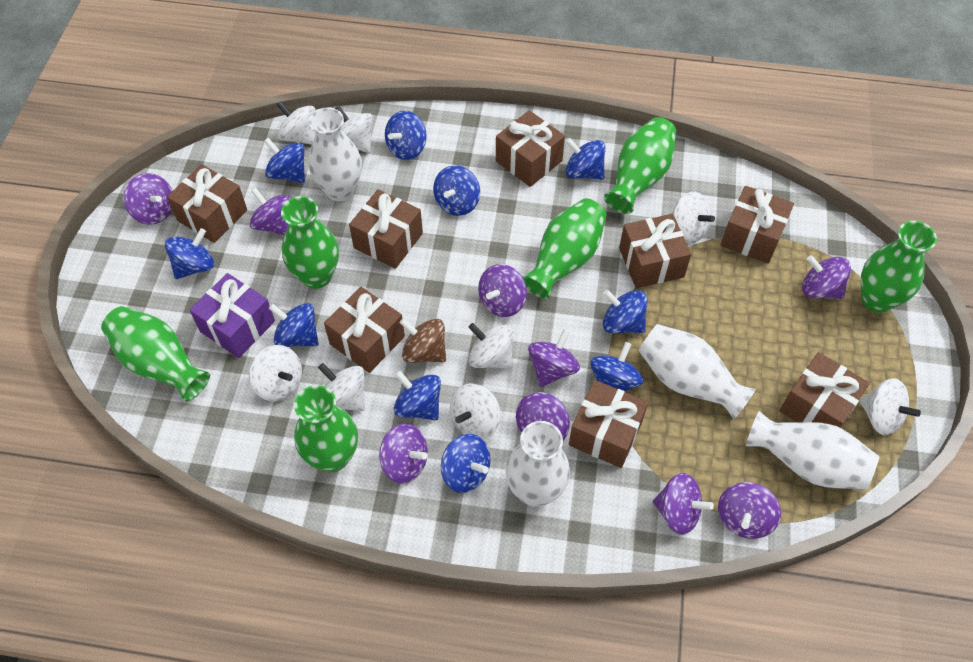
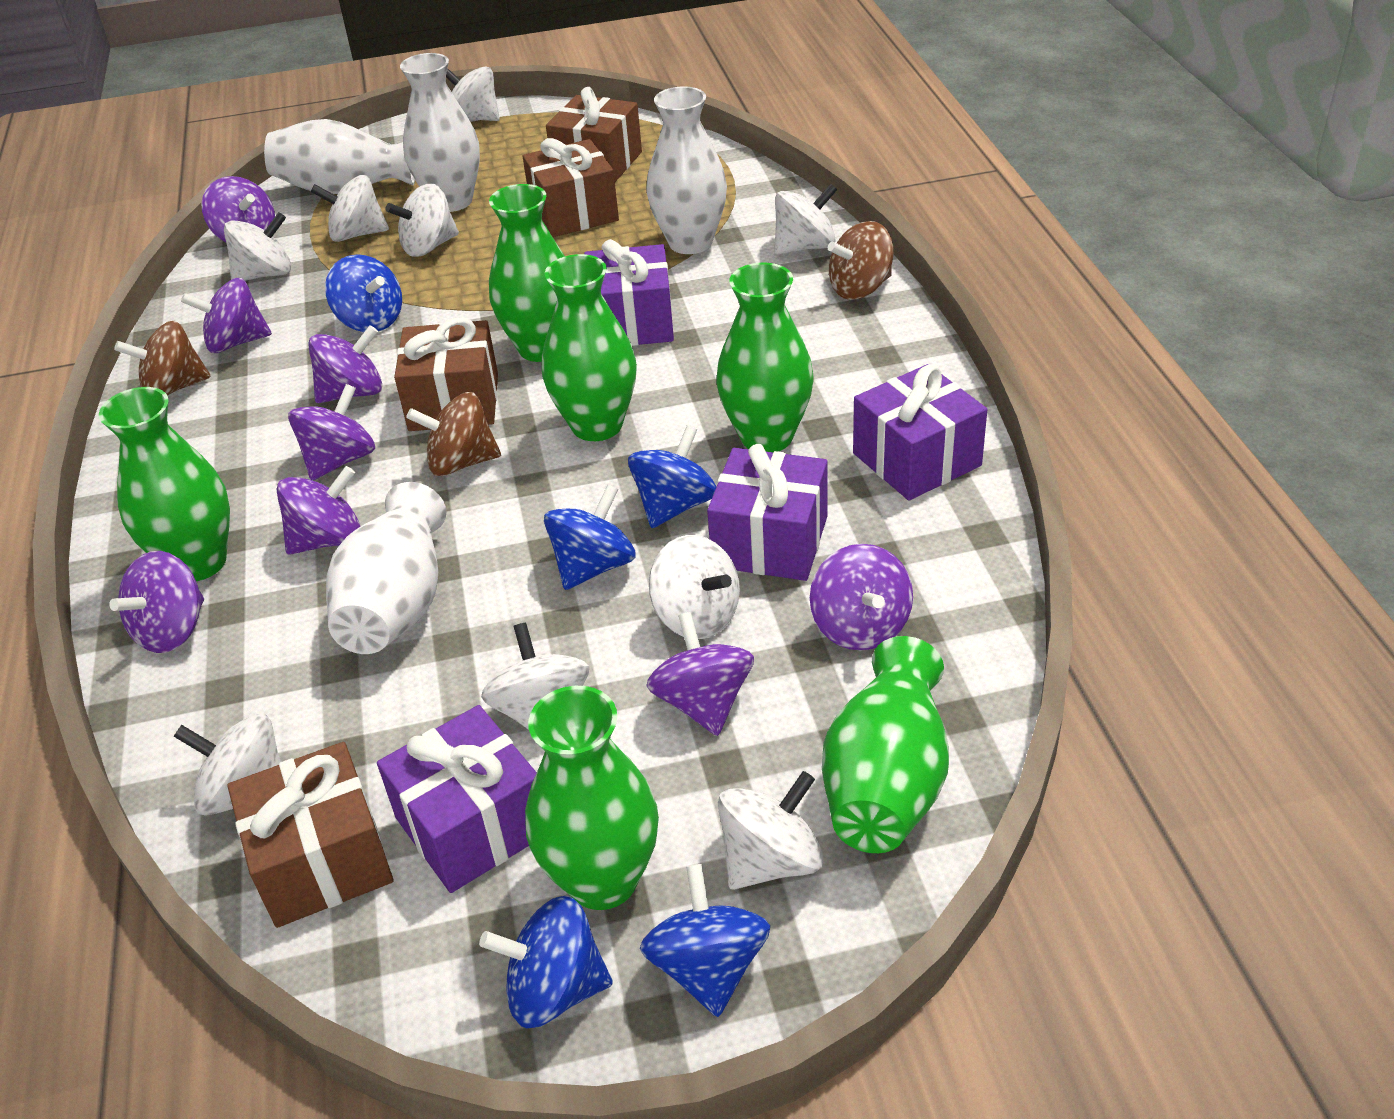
blue spinning top: 10 -> 5
brown gift: 8 -> 4
brown spinning top: 1 -> 3
purple gift: 1 -> 4
purple spinning top: 9 -> 8
white spinning top: 8 -> 9

